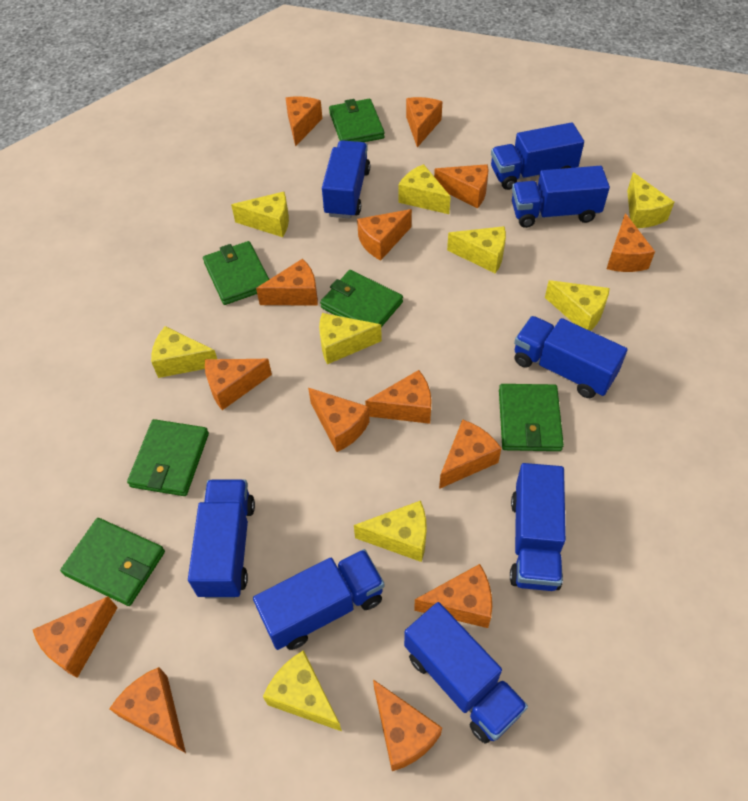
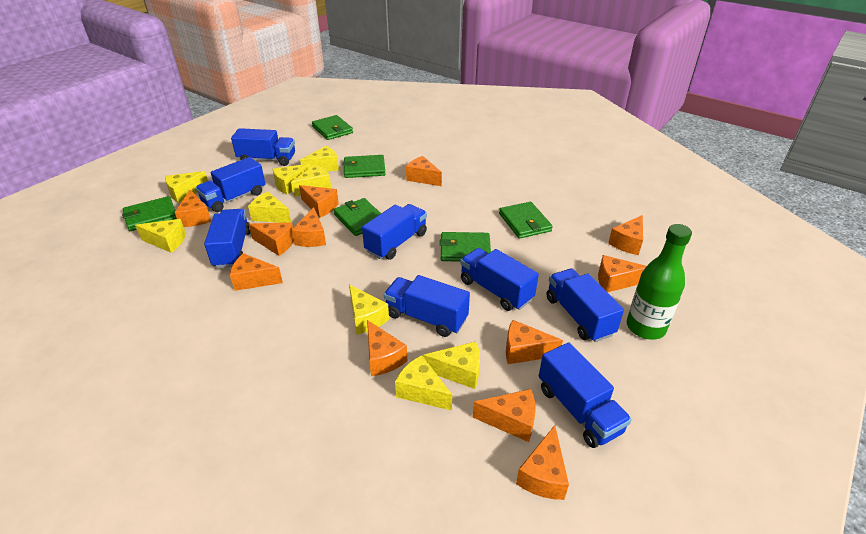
green bottle: 0 -> 1
orange cheese: 14 -> 12

